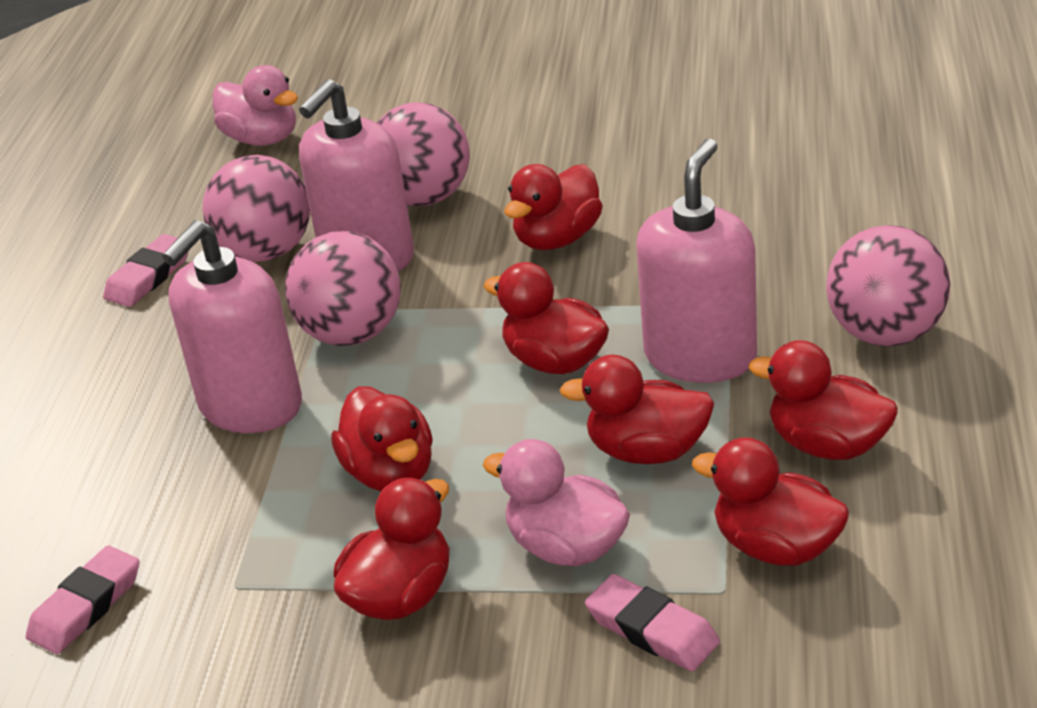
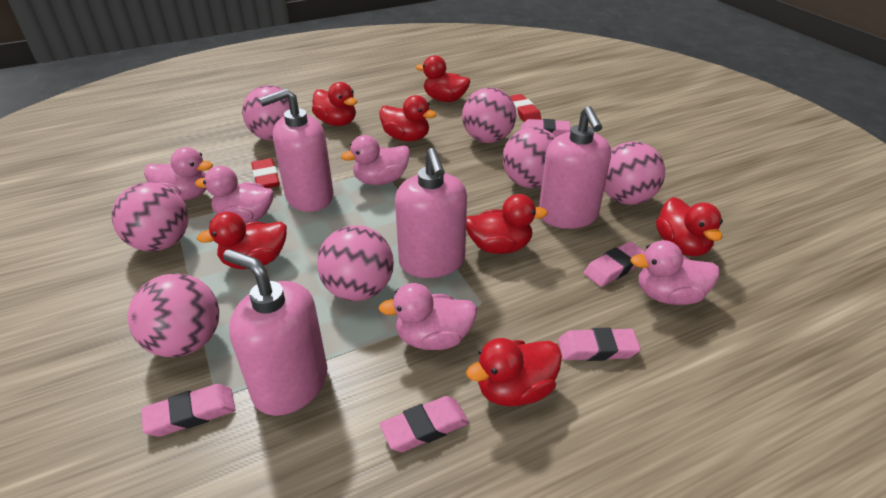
pink ball: 4 -> 7
pink duck: 2 -> 5
pink eraser: 3 -> 5
pink soap dispenser: 3 -> 4
red eraser: 0 -> 2

